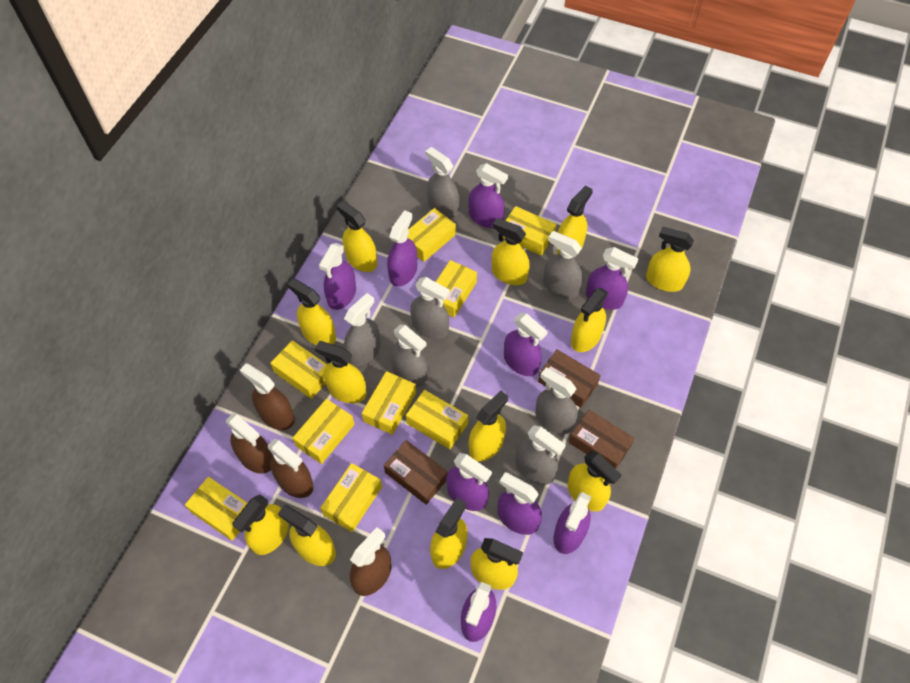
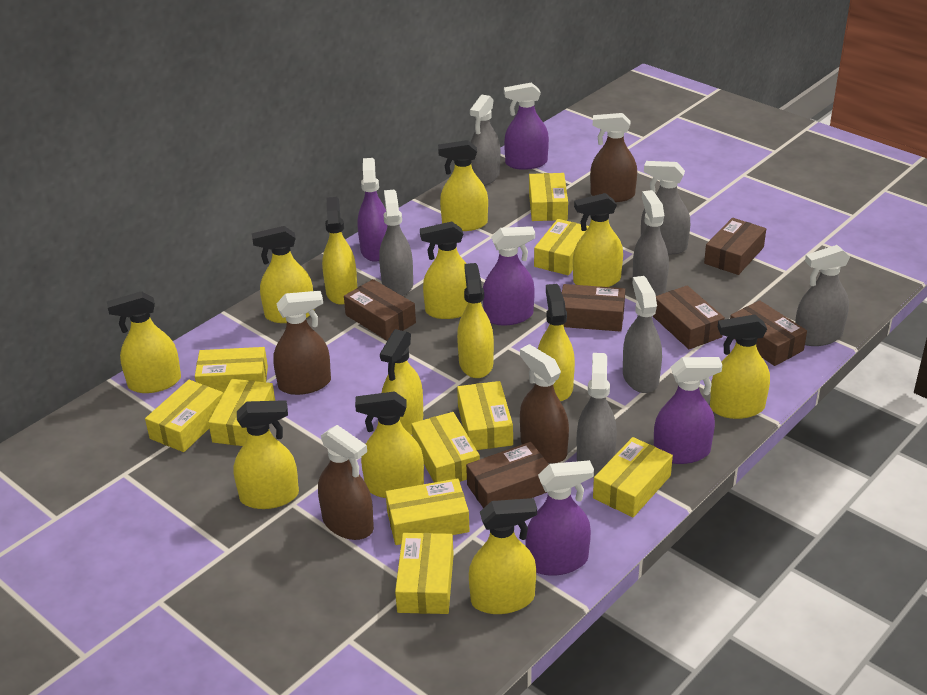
brown box: 3 -> 6
purple spray bottle: 9 -> 5
yellow box: 9 -> 10

